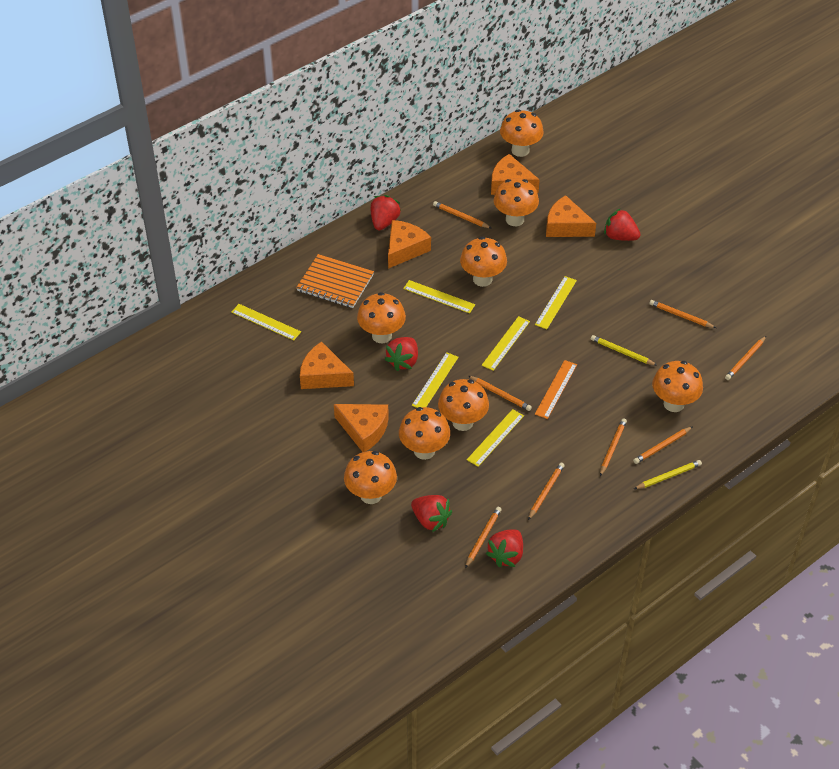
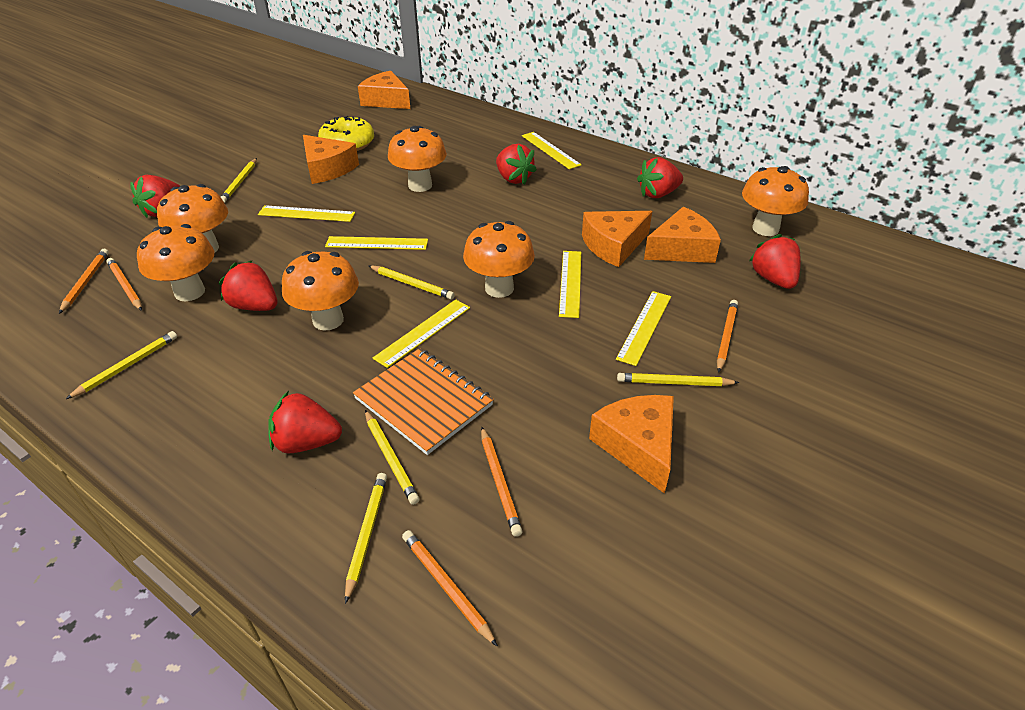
orange mushroom: 8 -> 6
orange pencil: 8 -> 5
orange ruler: 1 -> 0
red strawberry: 5 -> 6
yellow donut: 0 -> 1
yellow pencil: 2 -> 6

